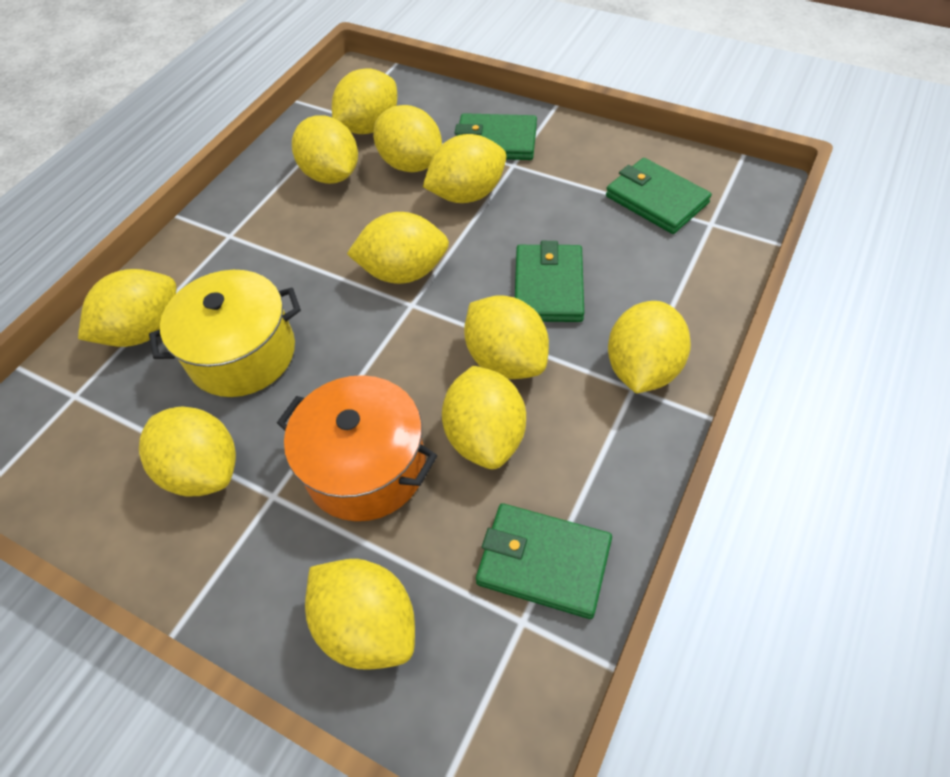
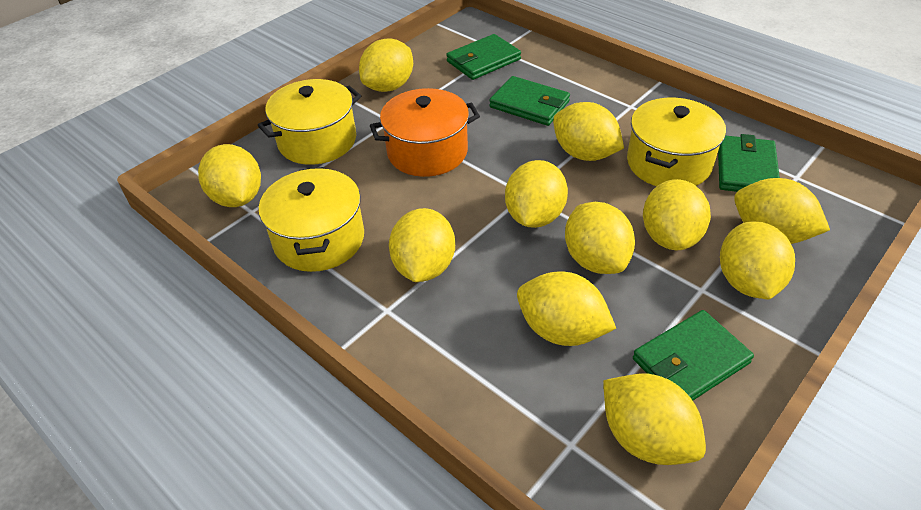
yellow pot: 1 -> 3

